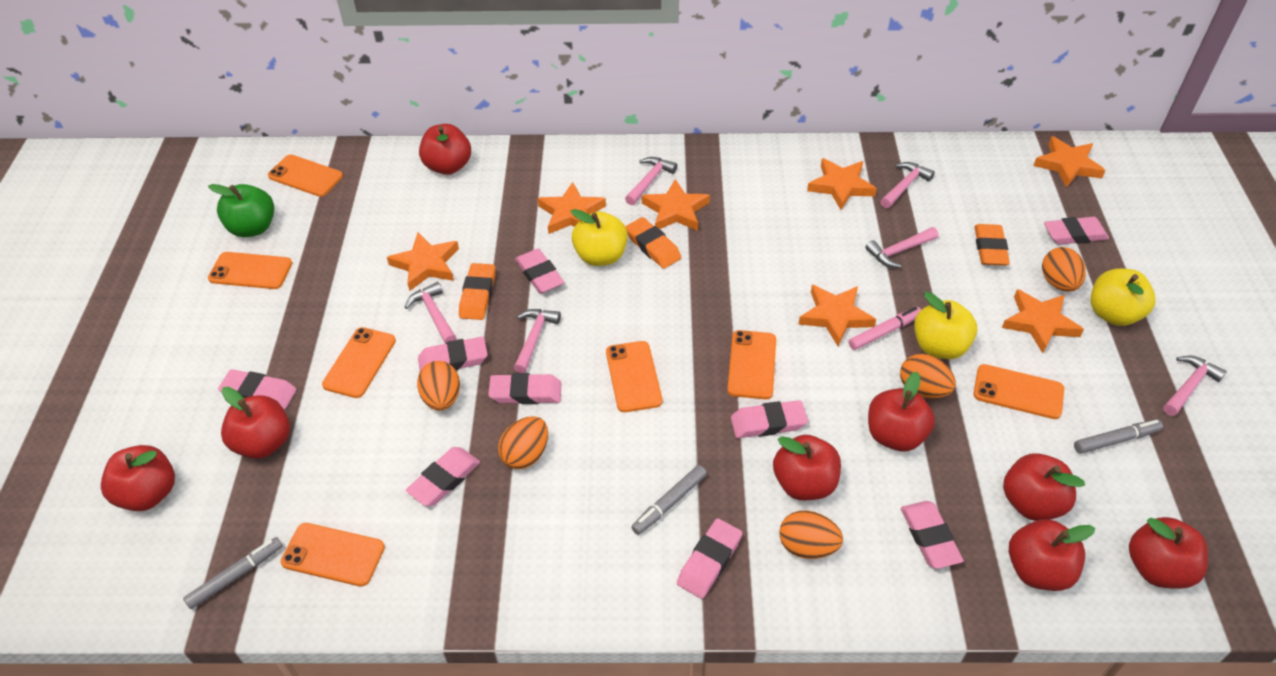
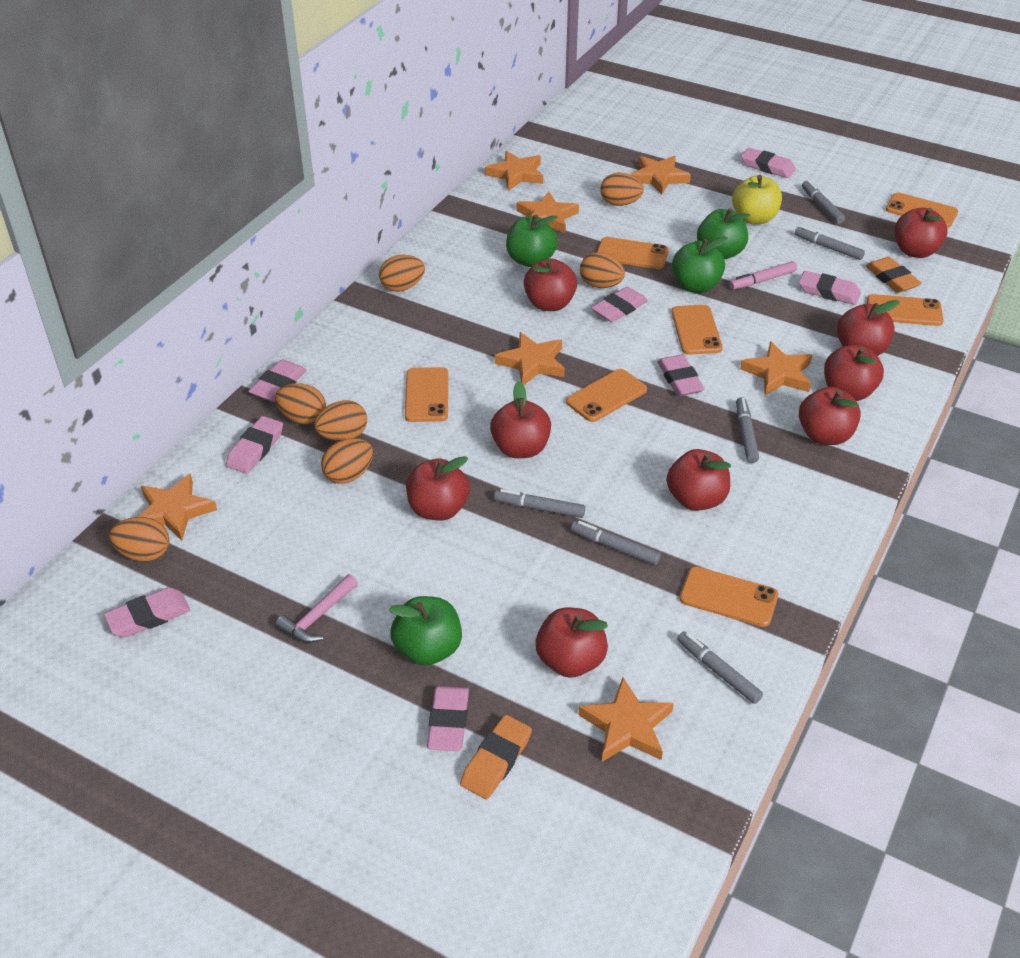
green apple: 1 -> 4
grey marker: 3 -> 6
orange egg: 5 -> 7
orange eraser: 3 -> 2
pink eraser: 9 -> 8
pink hammer: 6 -> 1
red apple: 8 -> 9
yellow apple: 3 -> 1

